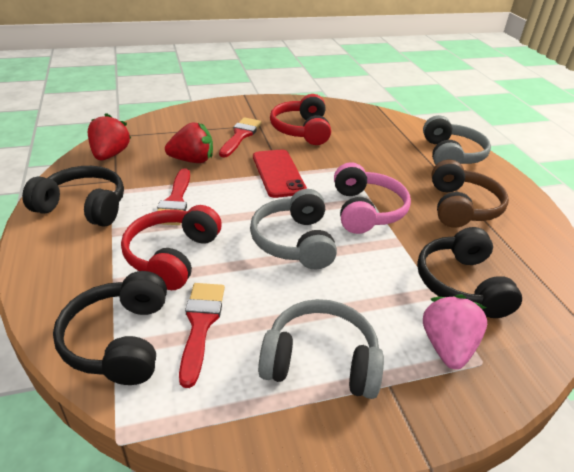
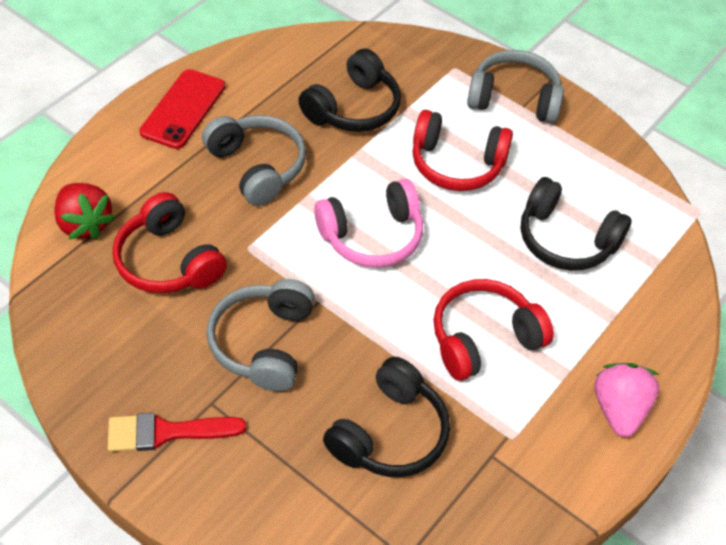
brown headphones: 1 -> 0
red brush: 3 -> 1
red headphones: 2 -> 3
red strawberry: 2 -> 1

